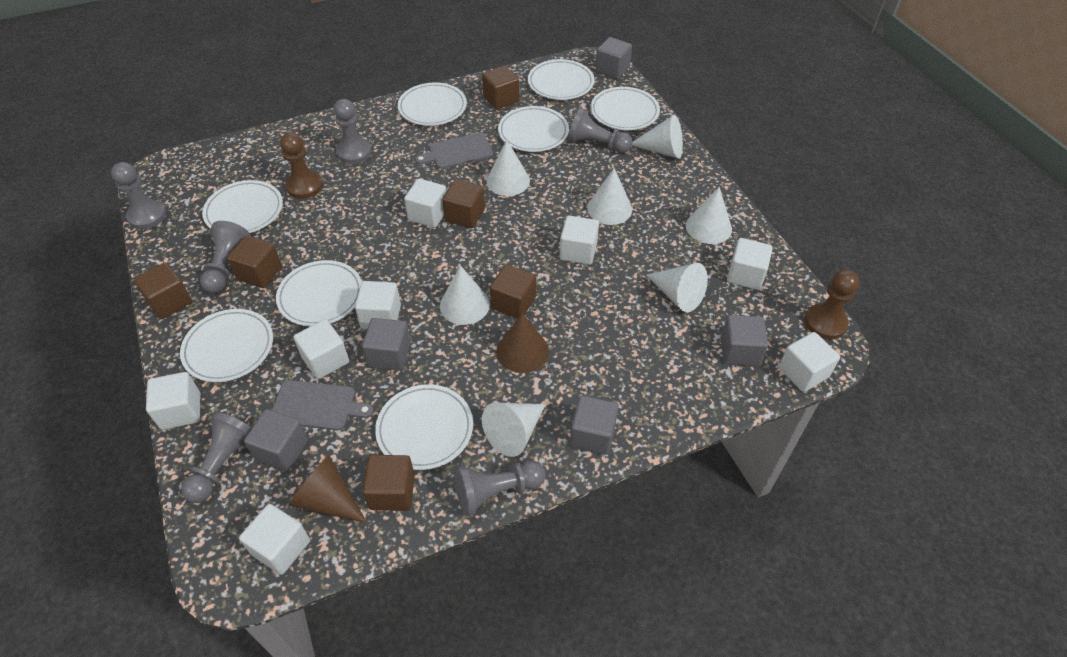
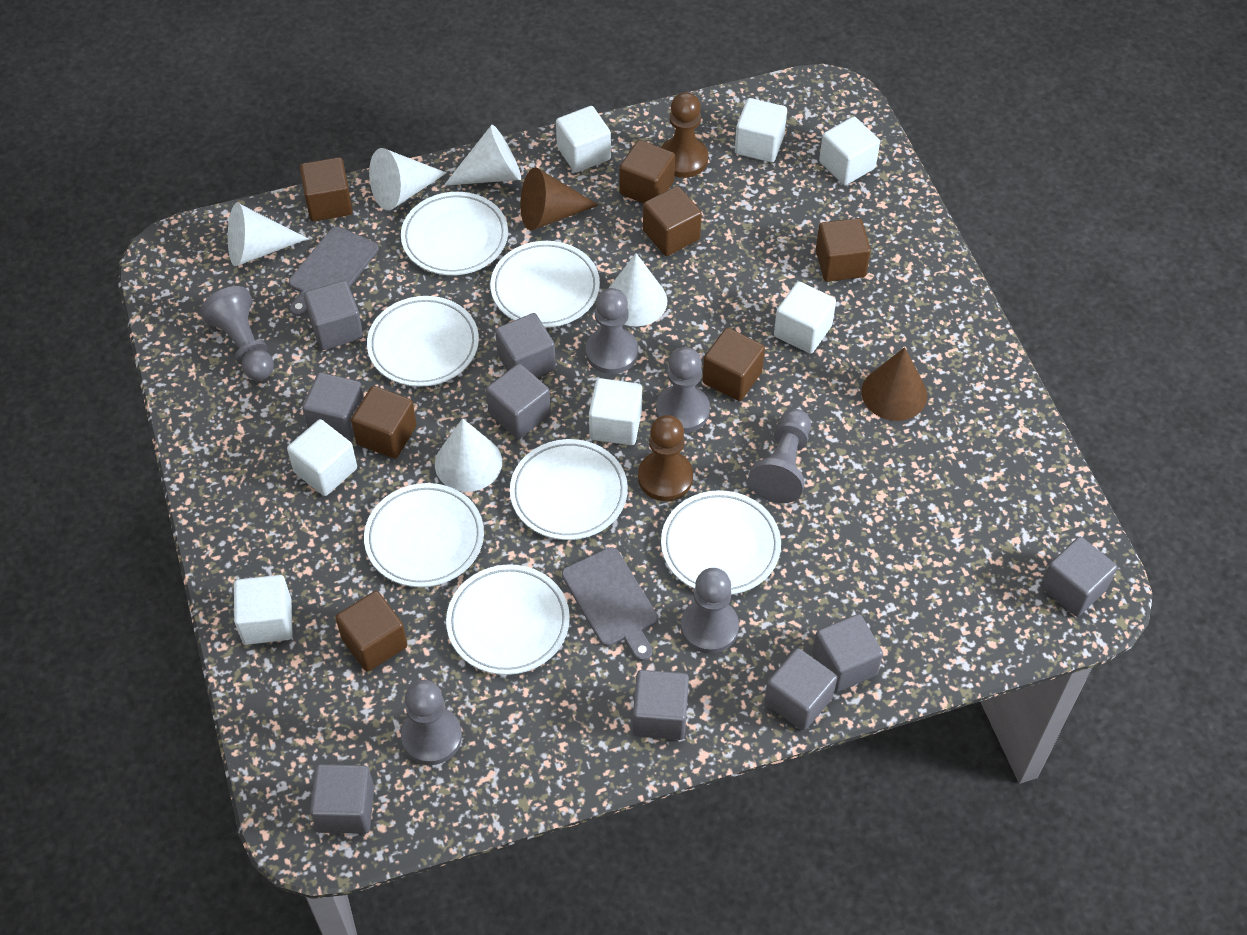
brown cube: 6 -> 7
grey cube: 5 -> 9
white cone: 7 -> 5
white cube: 8 -> 7
white plate: 8 -> 7

